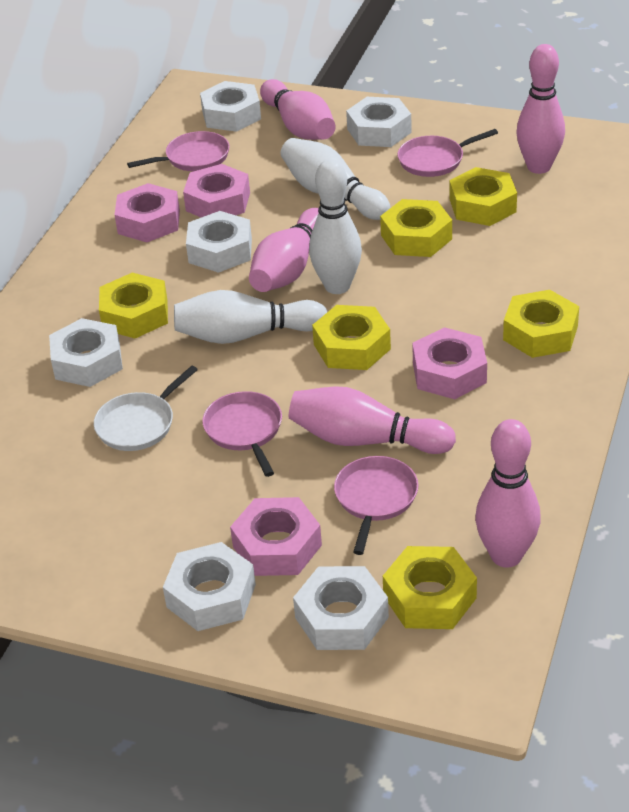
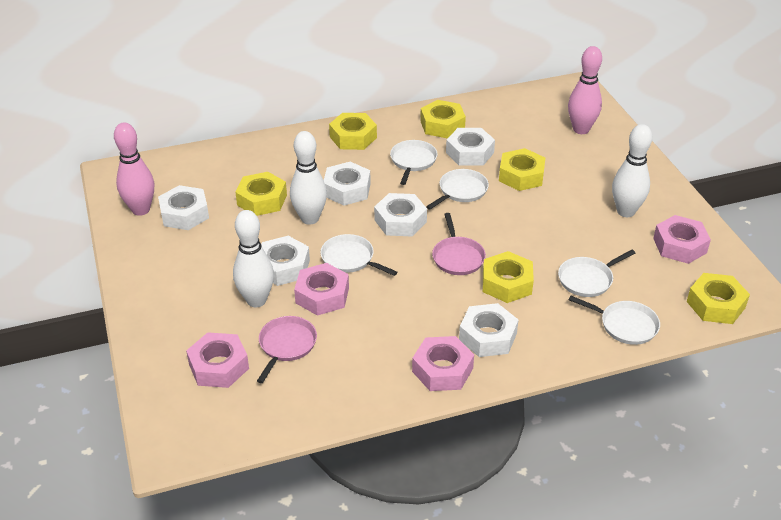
pink bowling pin: 5 -> 2
pink pan: 4 -> 2
white pan: 1 -> 5

